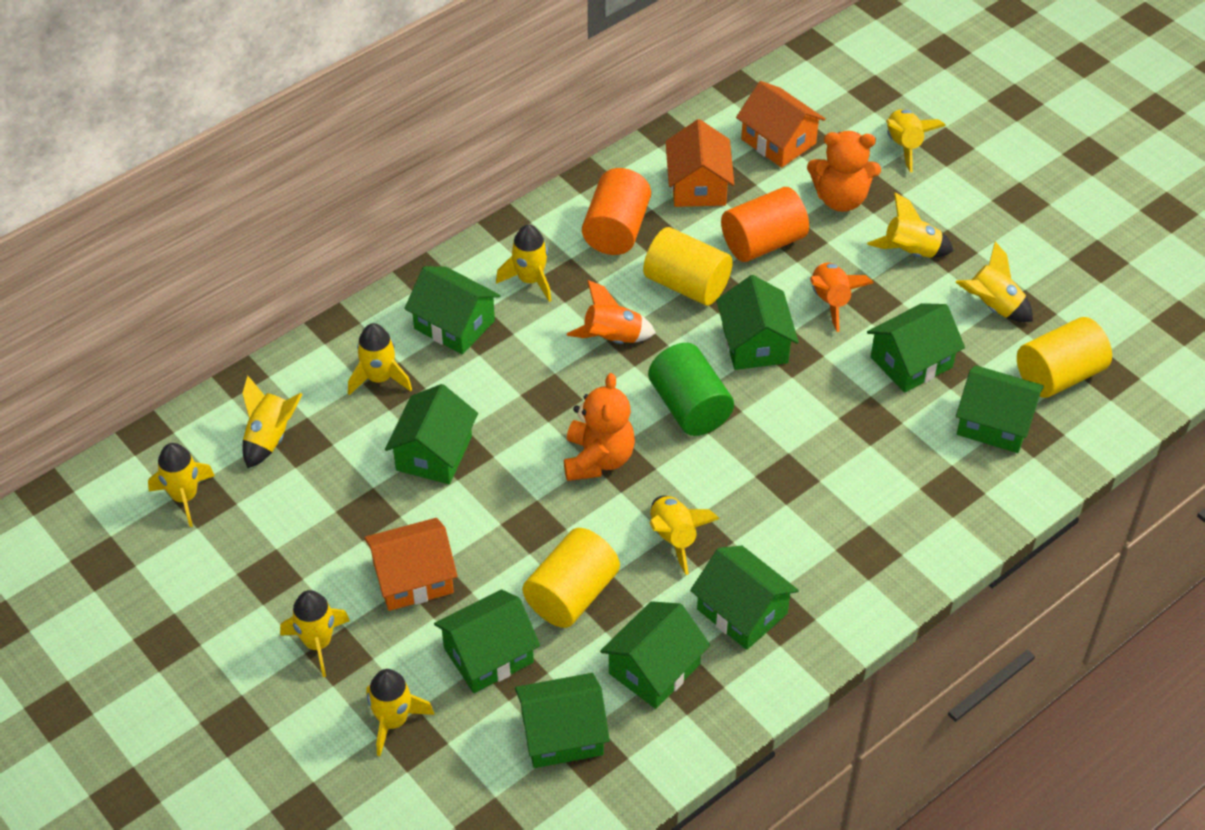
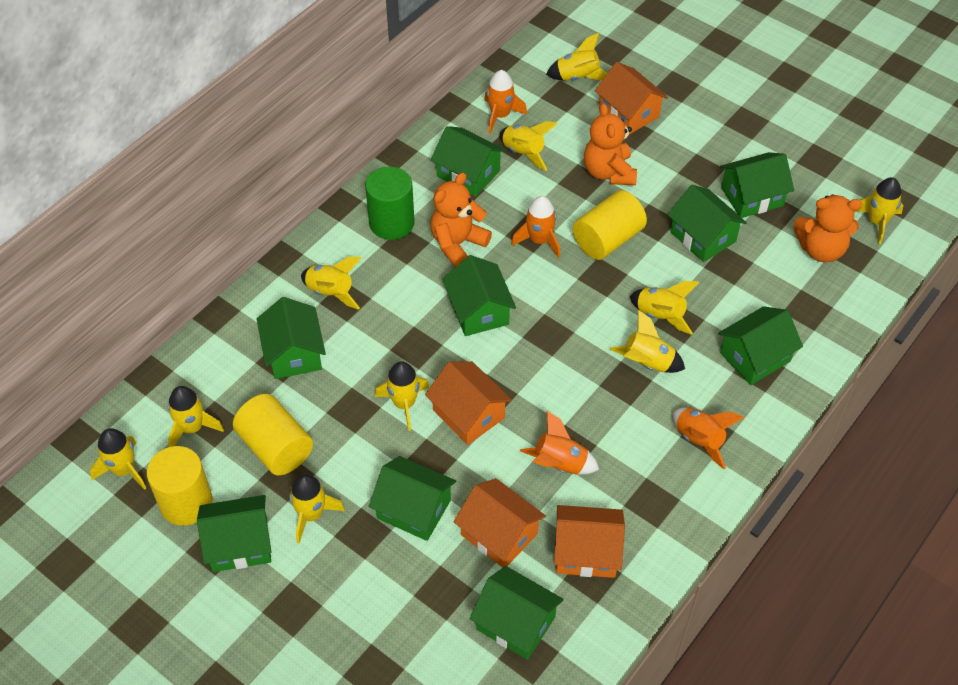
orange cylinder: 2 -> 0
orange house: 3 -> 4
orange rocket: 2 -> 4
orange teddy bear: 2 -> 3

